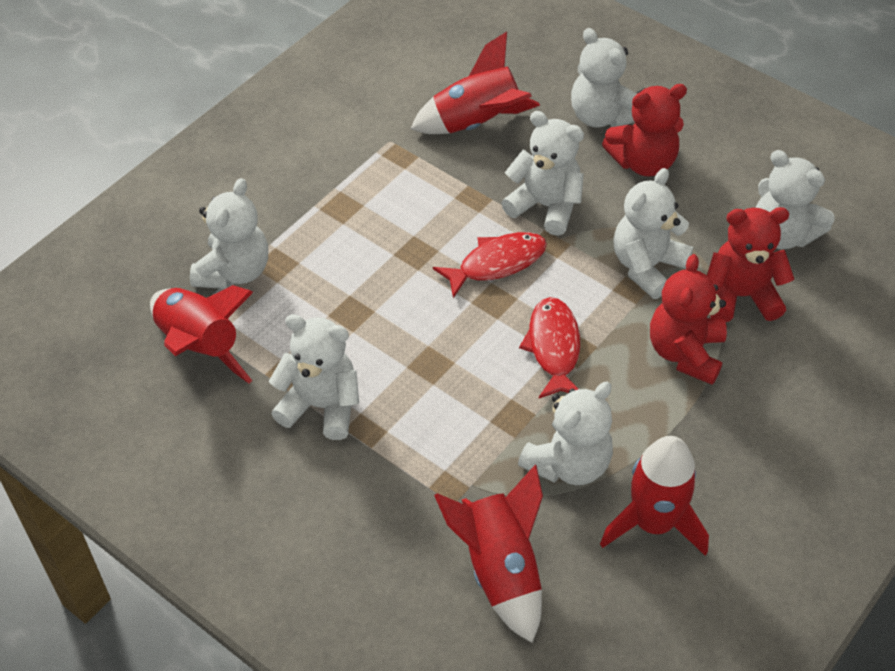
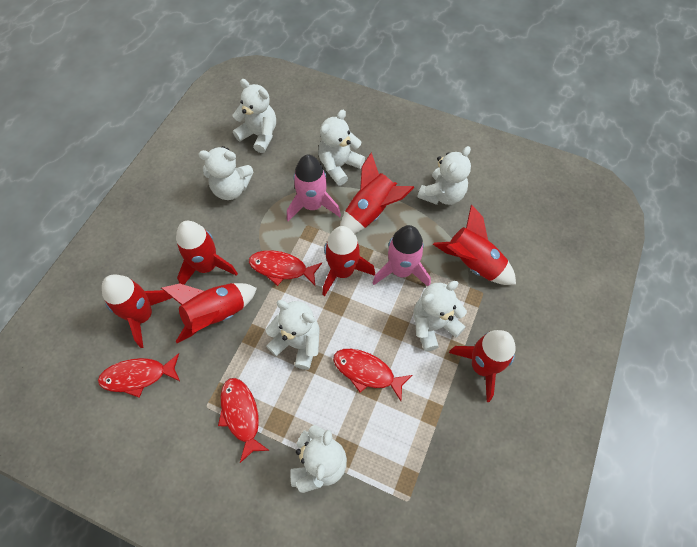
pink rocket: 0 -> 2
red fish: 2 -> 4
red rocket: 4 -> 7
red teddy bear: 3 -> 0

